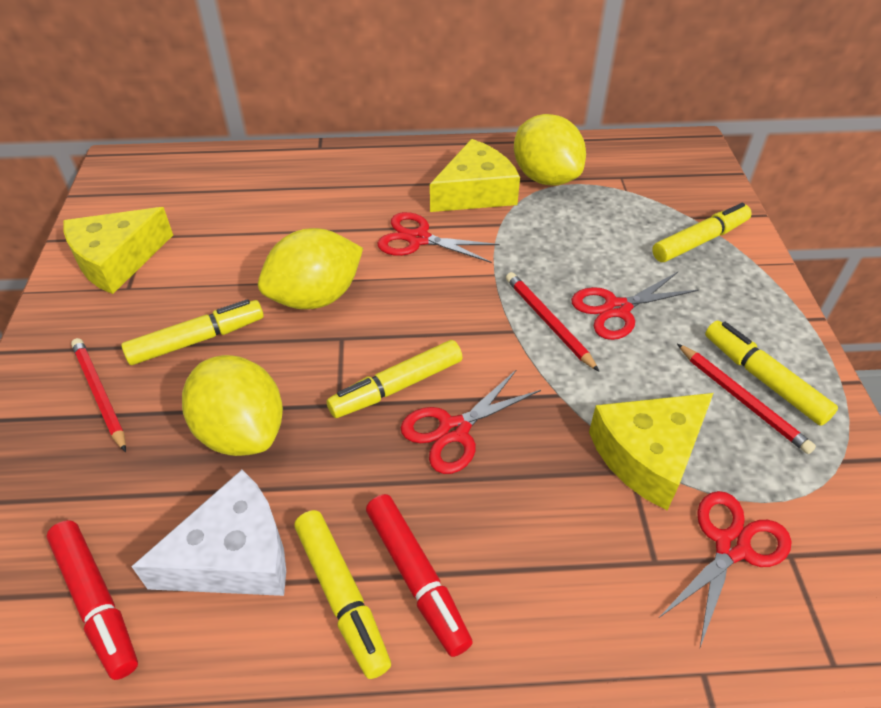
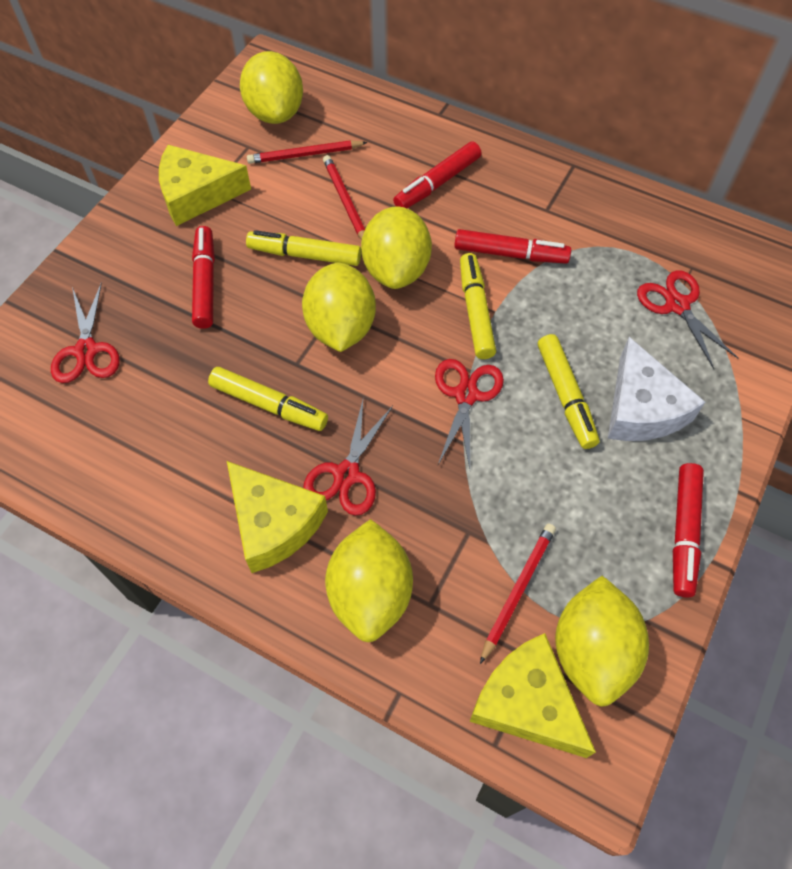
red marker: 2 -> 4
yellow lemon: 3 -> 5
yellow marker: 5 -> 4

